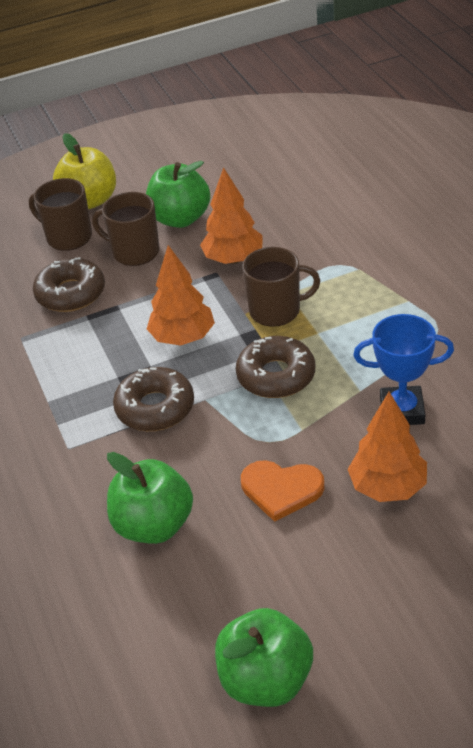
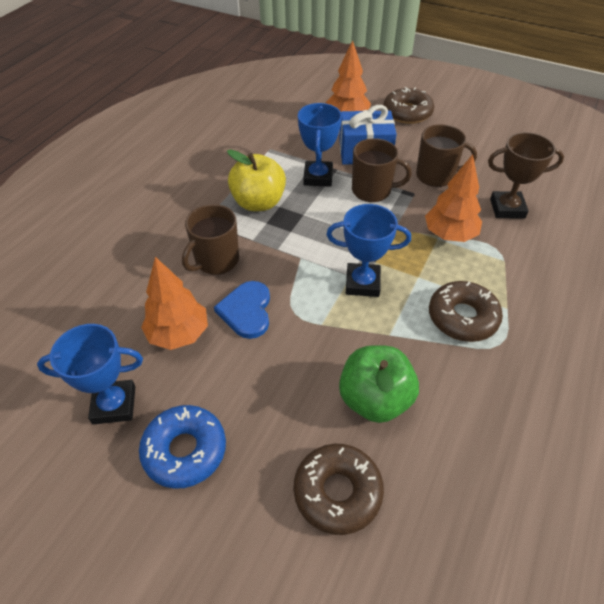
blue donut: 0 -> 1
blue gift: 0 -> 1
blue heart: 0 -> 1
blue trophy: 1 -> 3
brown trophy: 0 -> 1
green apple: 3 -> 1
orange heart: 1 -> 0

